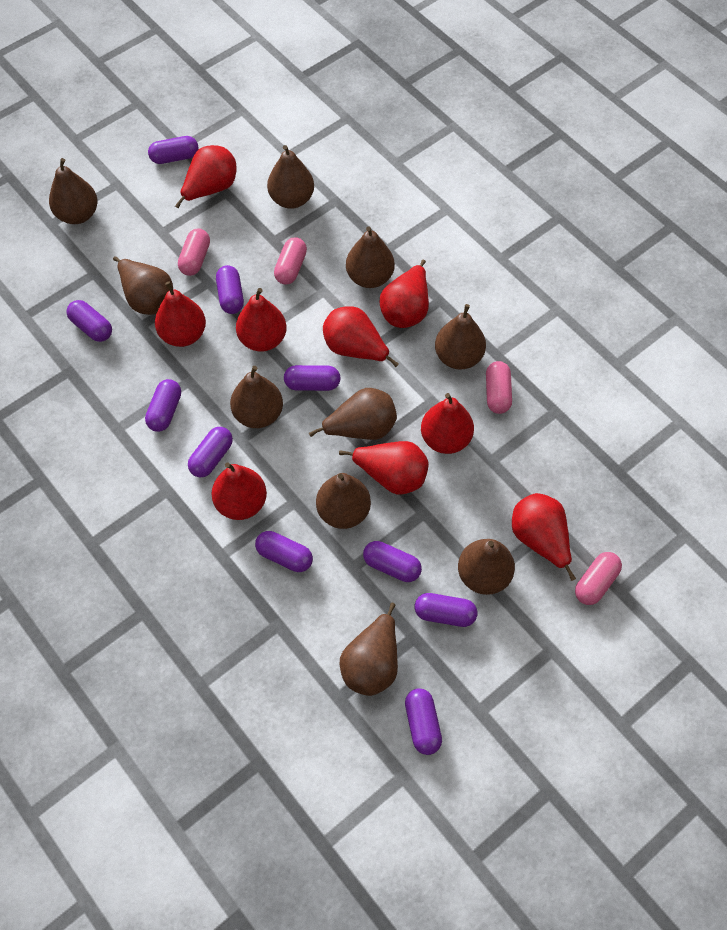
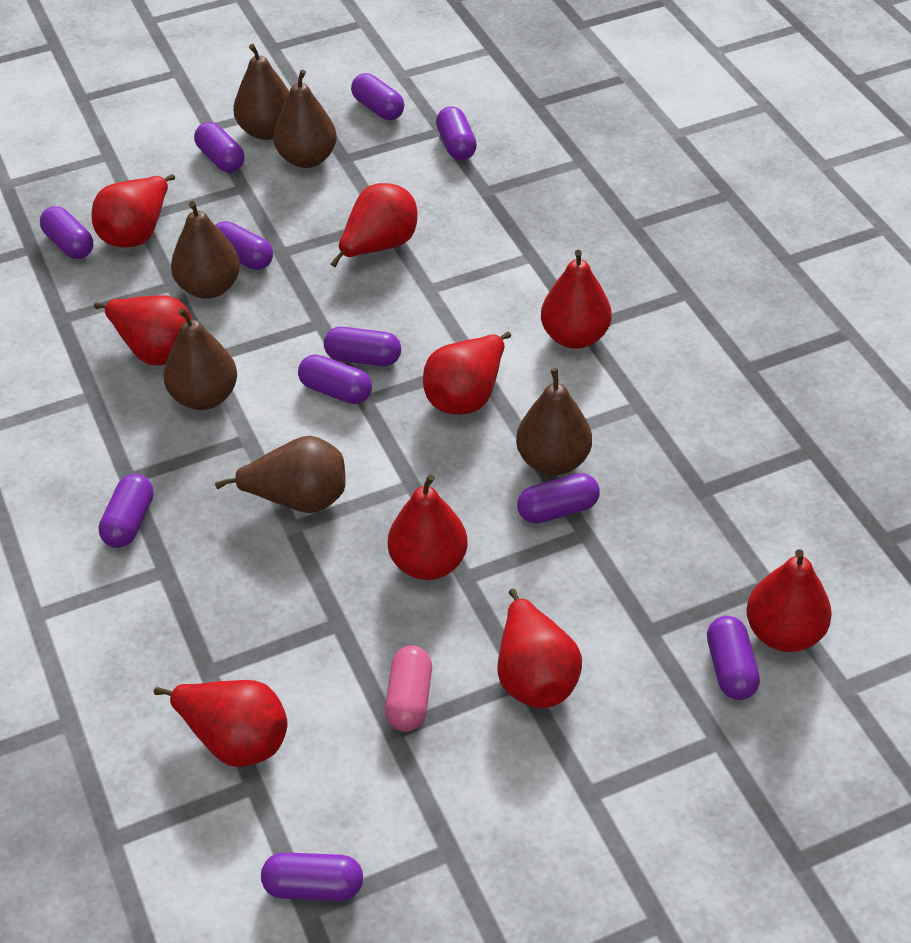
brown pear: 10 -> 6
pink capsule: 4 -> 1
purple capsule: 10 -> 11

